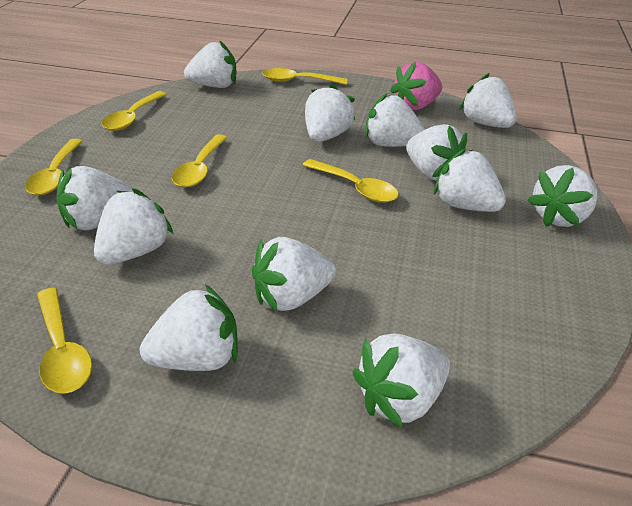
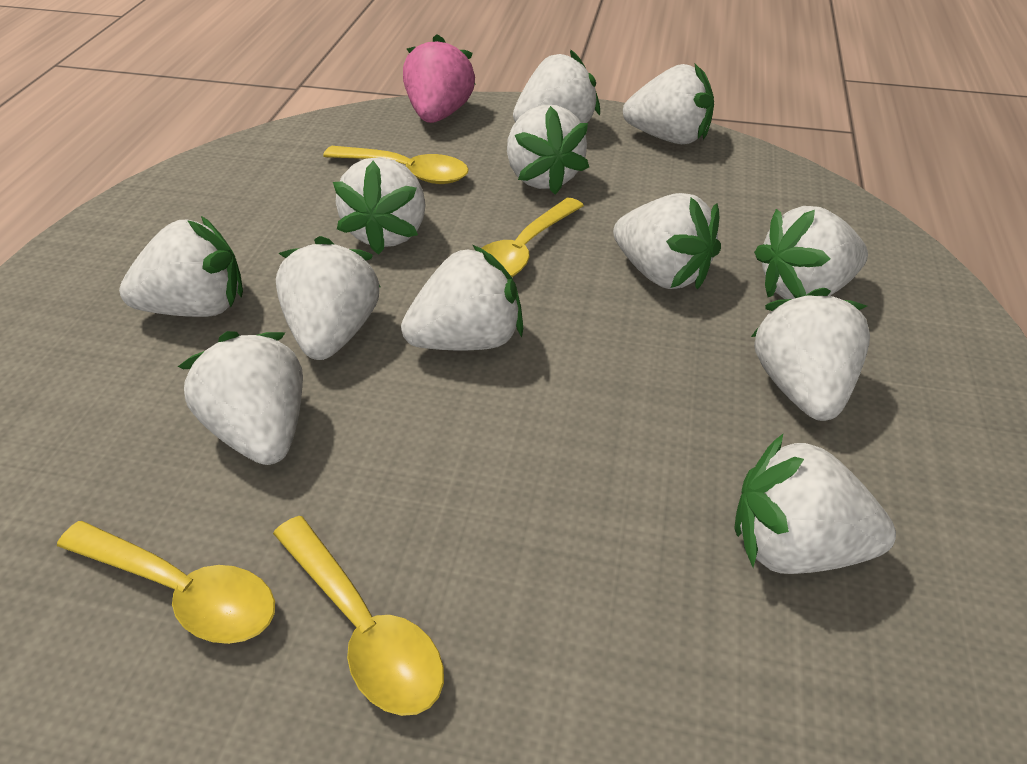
yellow spoon: 6 -> 4

